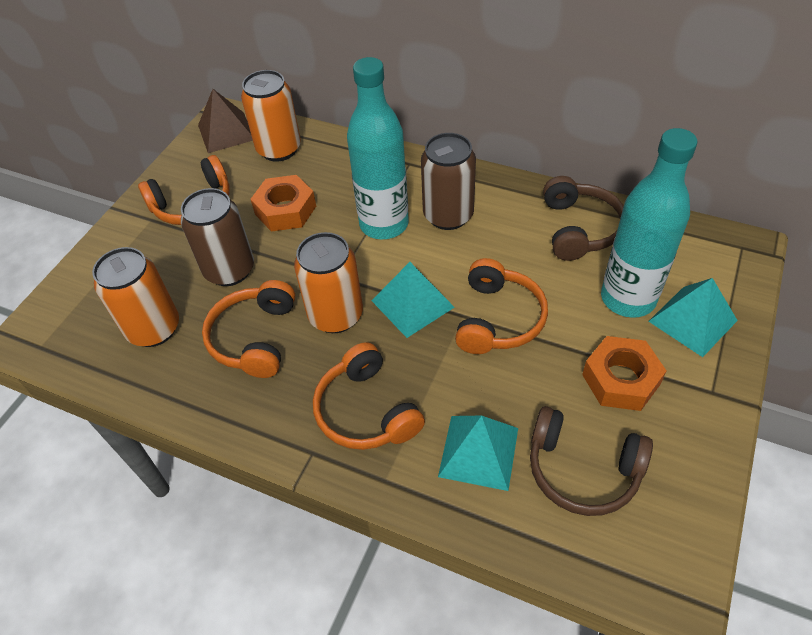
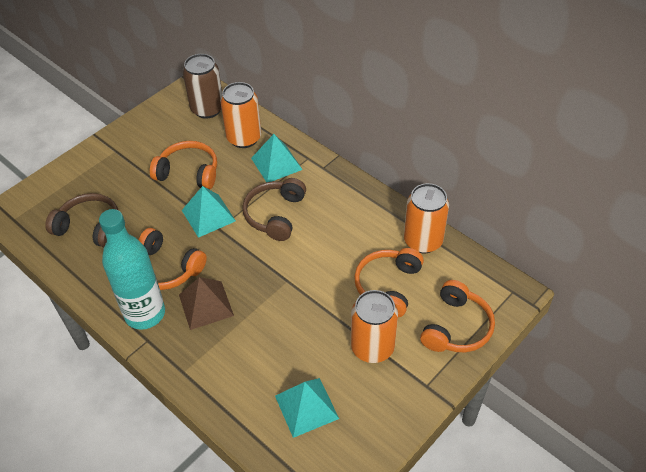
brown can: 2 -> 1
orange nut: 2 -> 0
turquoise bottle: 2 -> 1

